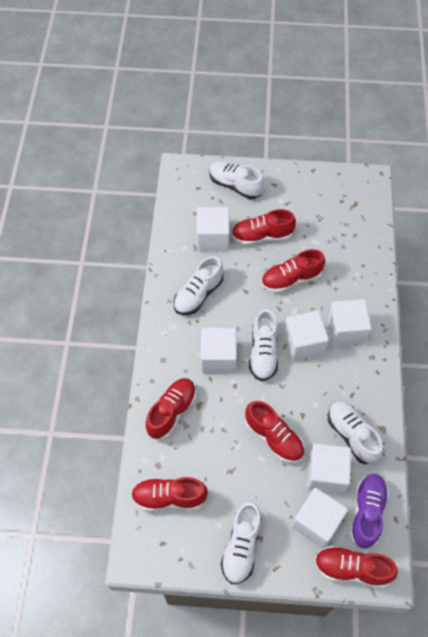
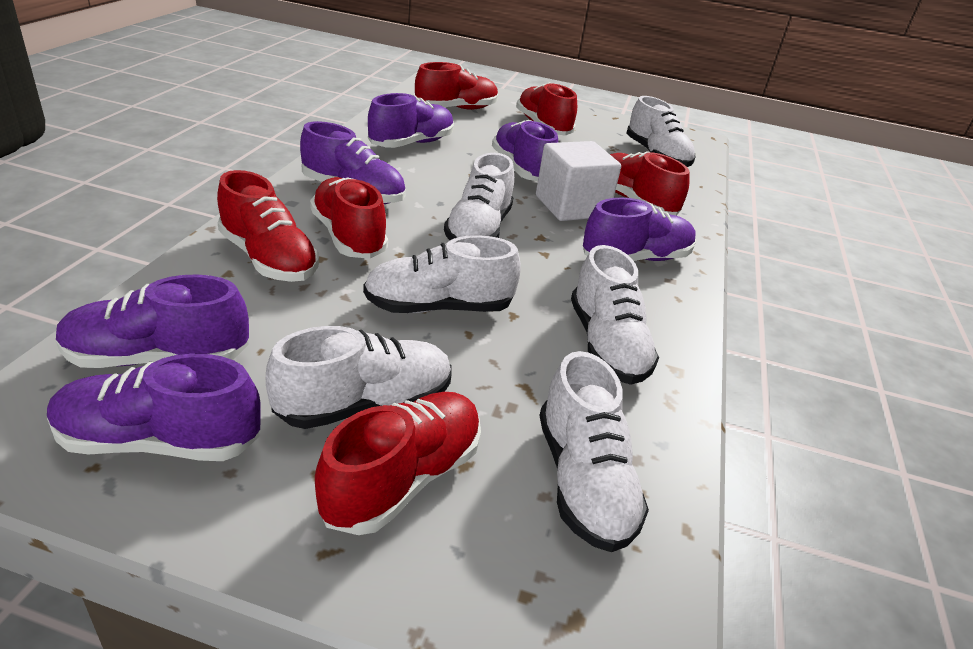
purple shoe: 1 -> 6
white cube: 6 -> 1
white shoe: 5 -> 6

